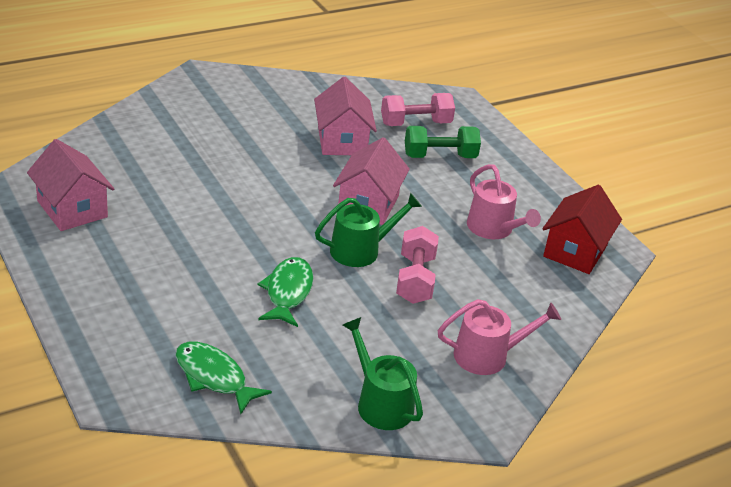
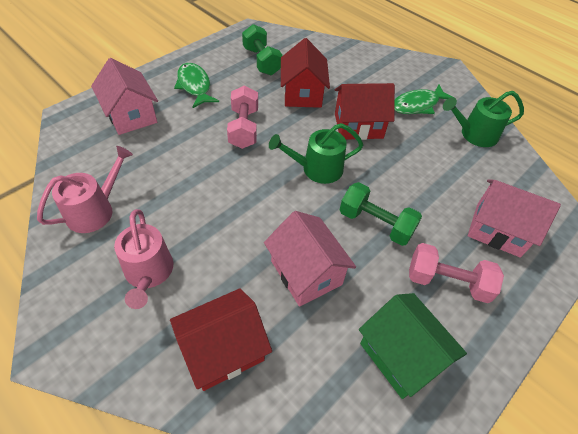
green dumbbell: 1 -> 2
green house: 0 -> 1
red house: 1 -> 3

